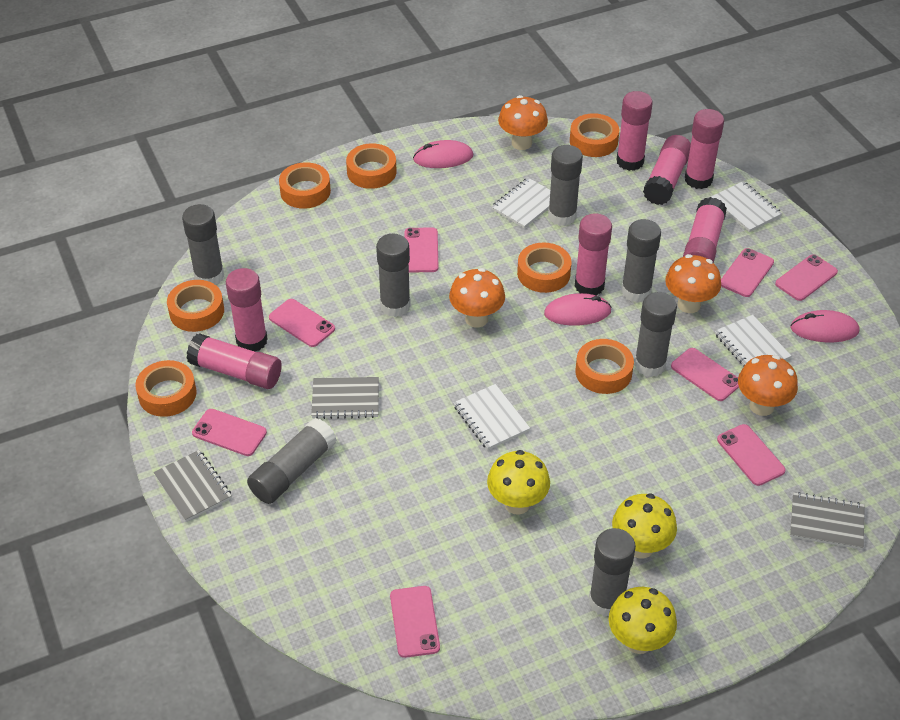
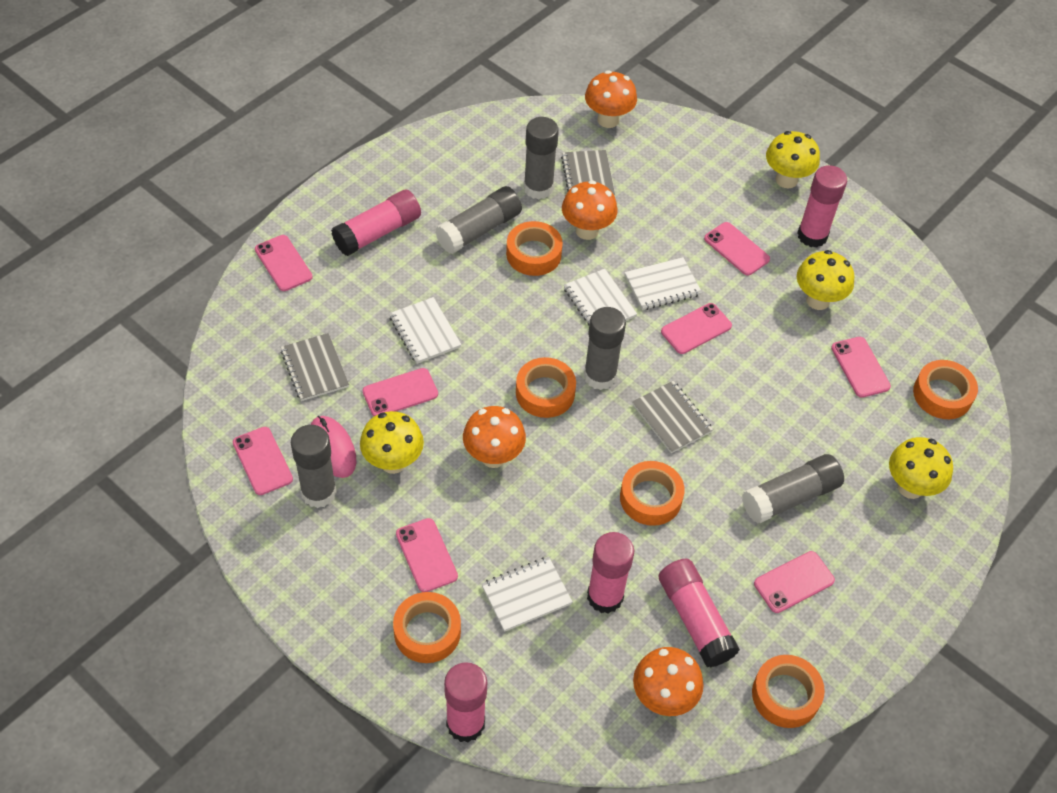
grey glue stick: 7 -> 5
orange tape: 7 -> 6
pink glue stick: 7 -> 5
pink mouse: 3 -> 1
yellow mushroom: 3 -> 4

